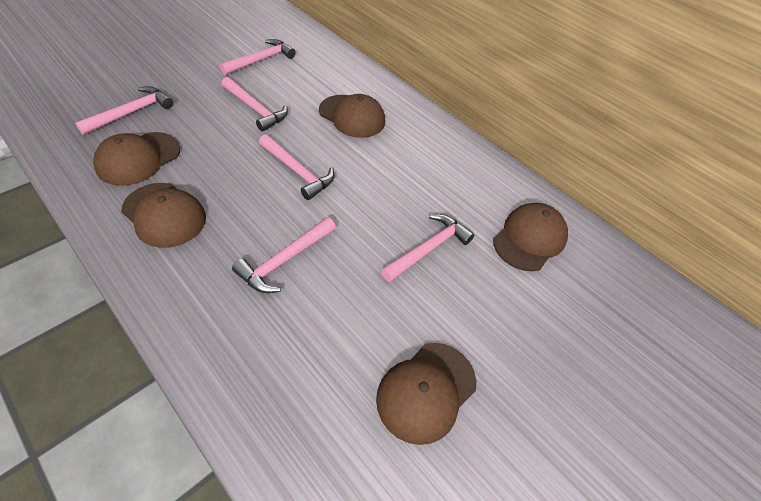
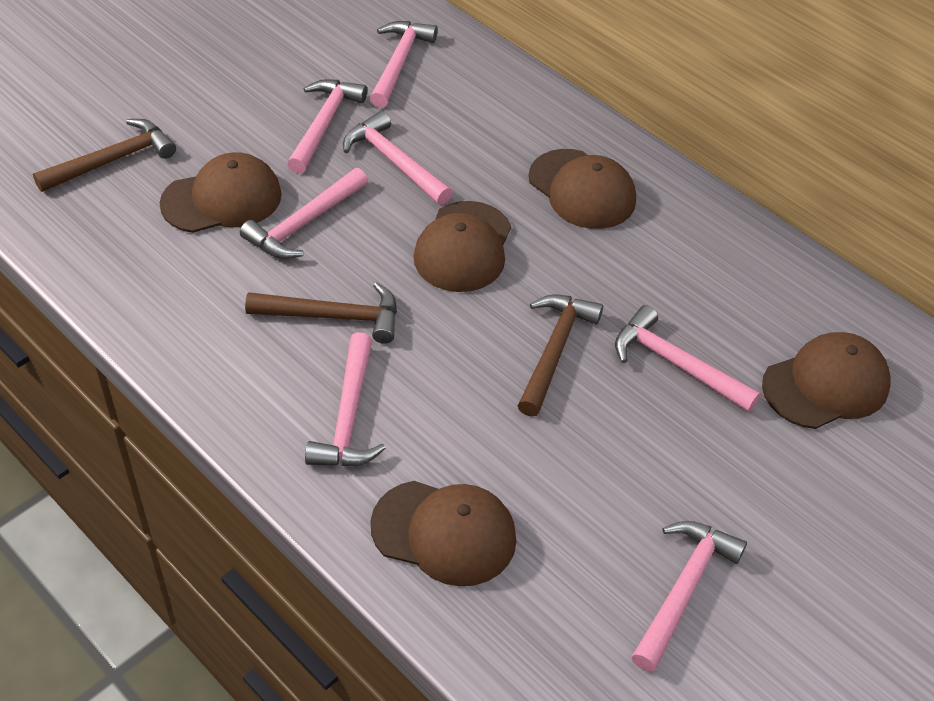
brown hammer: 0 -> 3
pink hammer: 6 -> 7

